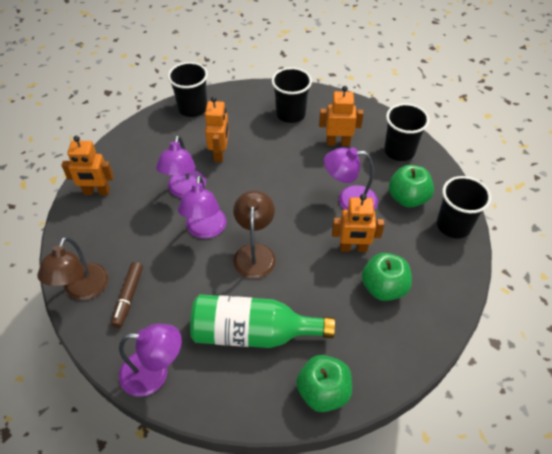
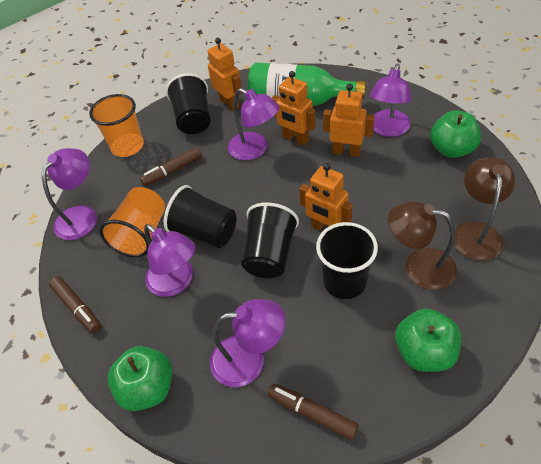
brown marker: 1 -> 3
orange cup: 0 -> 2
purple lamp: 4 -> 5

